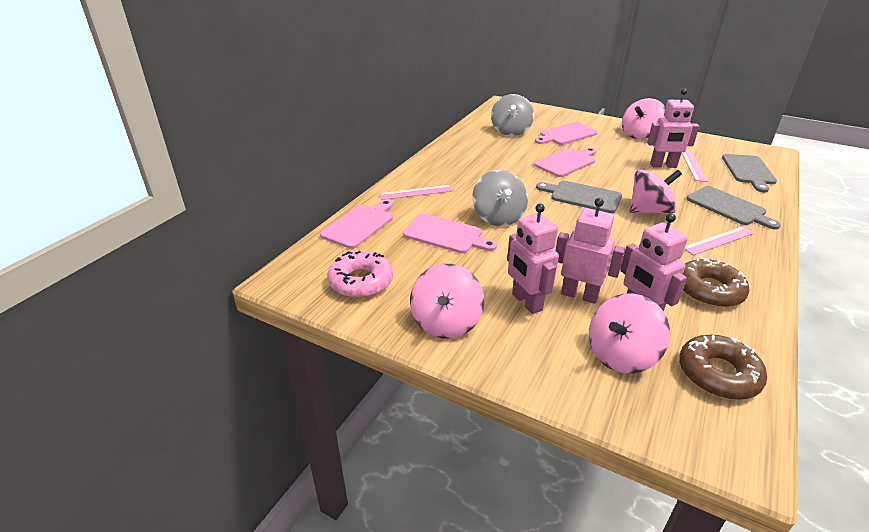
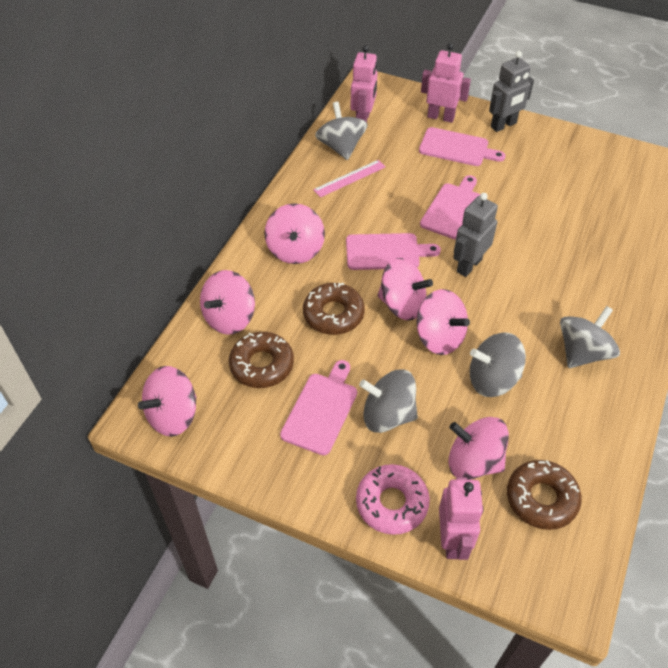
brown donut: 2 -> 3
grey cutting board: 3 -> 0
grey robot: 0 -> 2
grey spinning top: 2 -> 4
pink robot: 4 -> 3
pink ruler: 3 -> 1
pink spinning top: 4 -> 6

